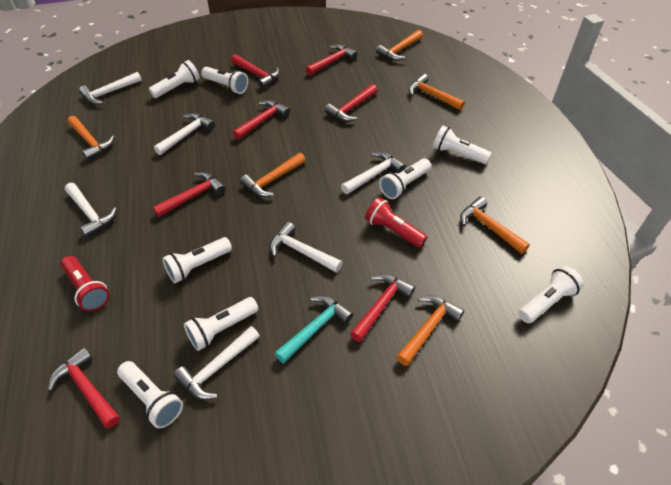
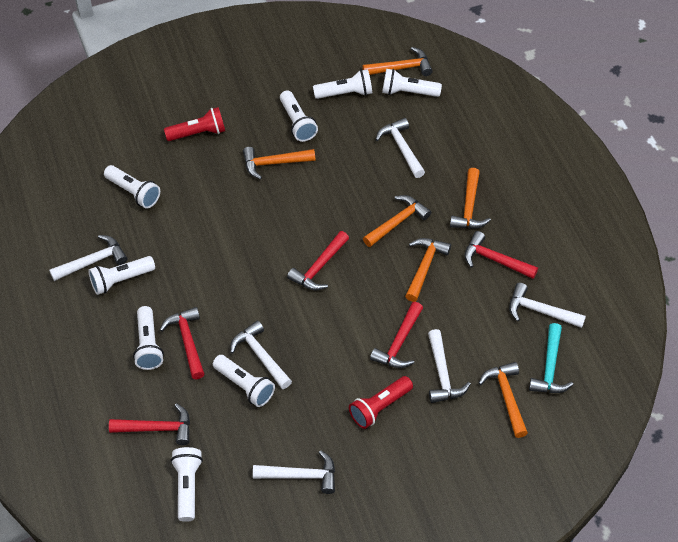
red hammer: 7 -> 5

